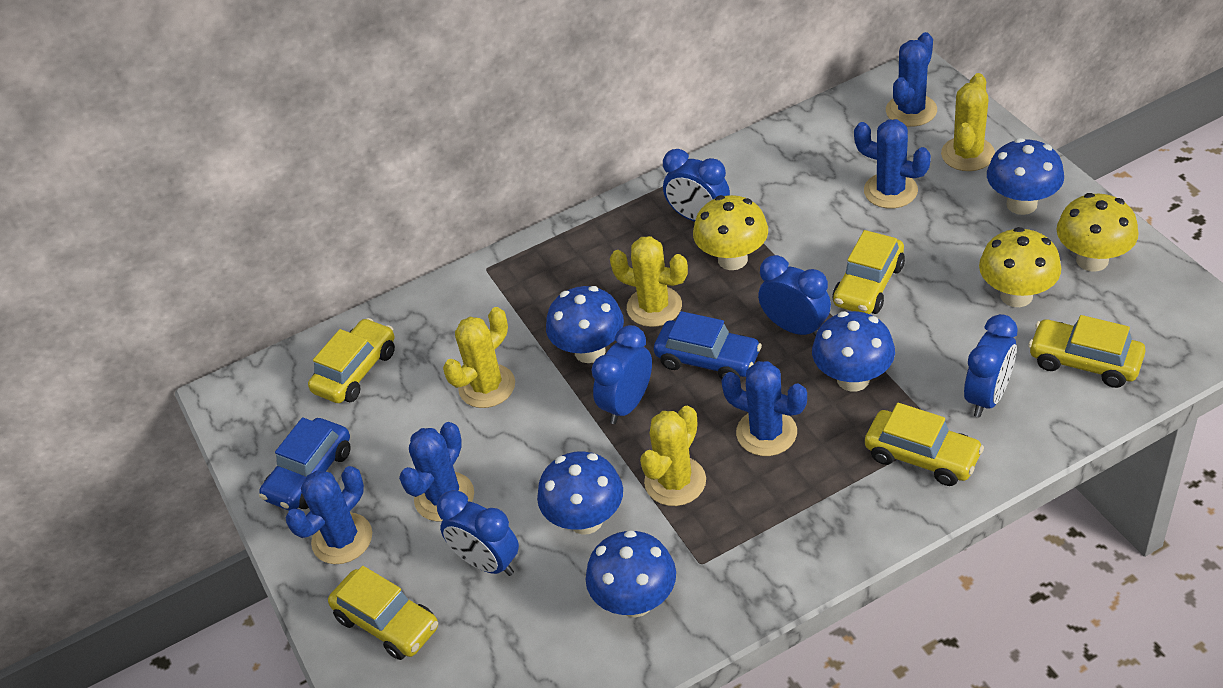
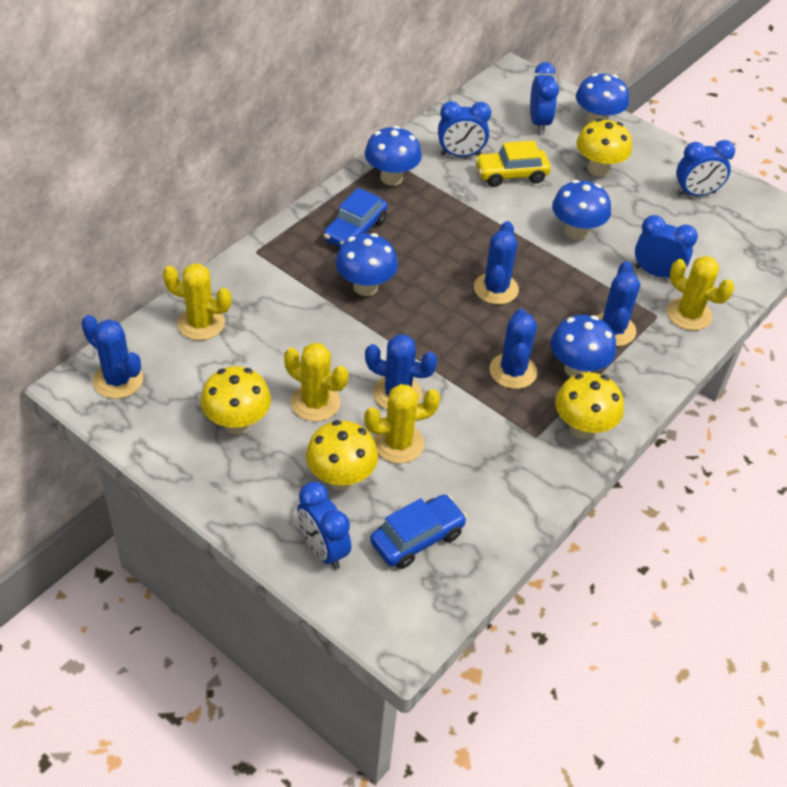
yellow car: 5 -> 1
yellow mushroom: 3 -> 4

